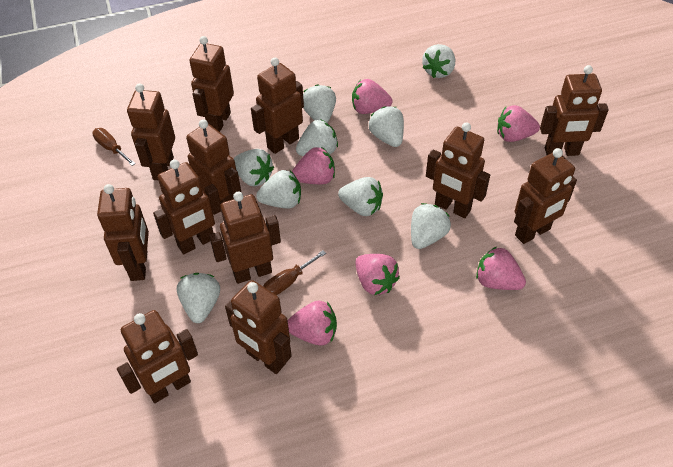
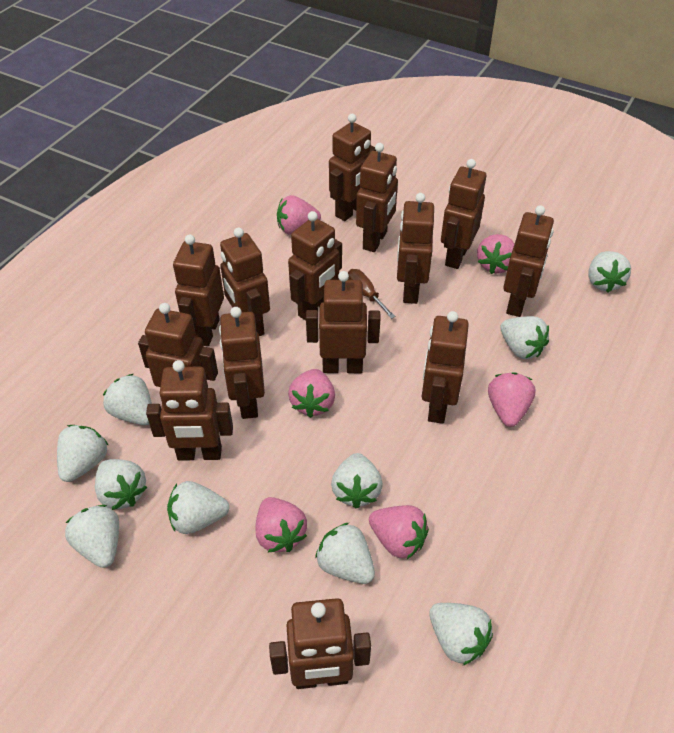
brown robot: 12 -> 14
brown screwdriver: 2 -> 1
white strawberry: 9 -> 10

